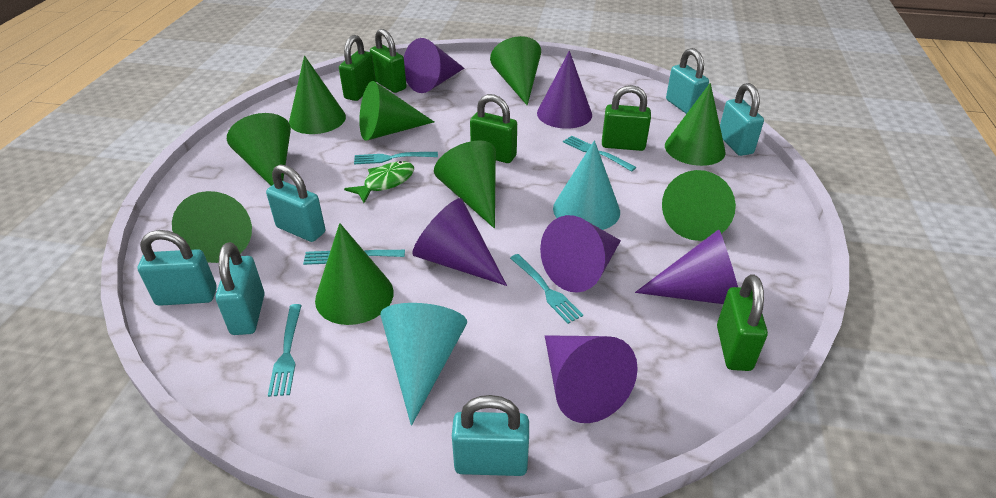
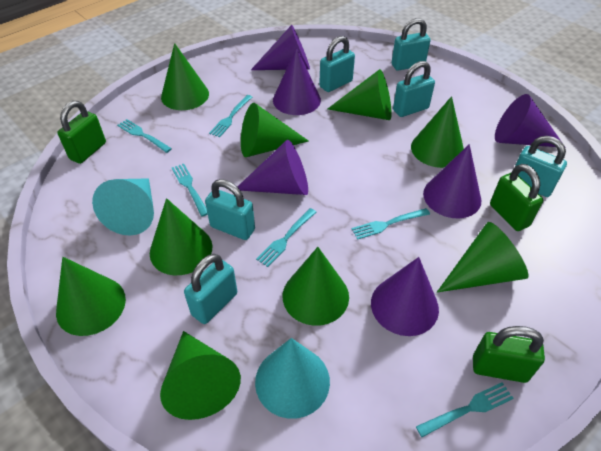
green fish: 1 -> 0
green padlock: 5 -> 3
turquoise fork: 5 -> 6

